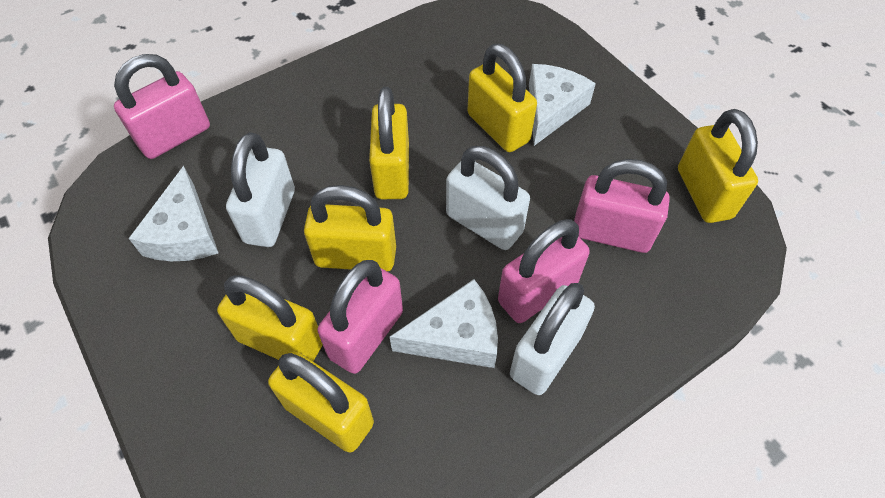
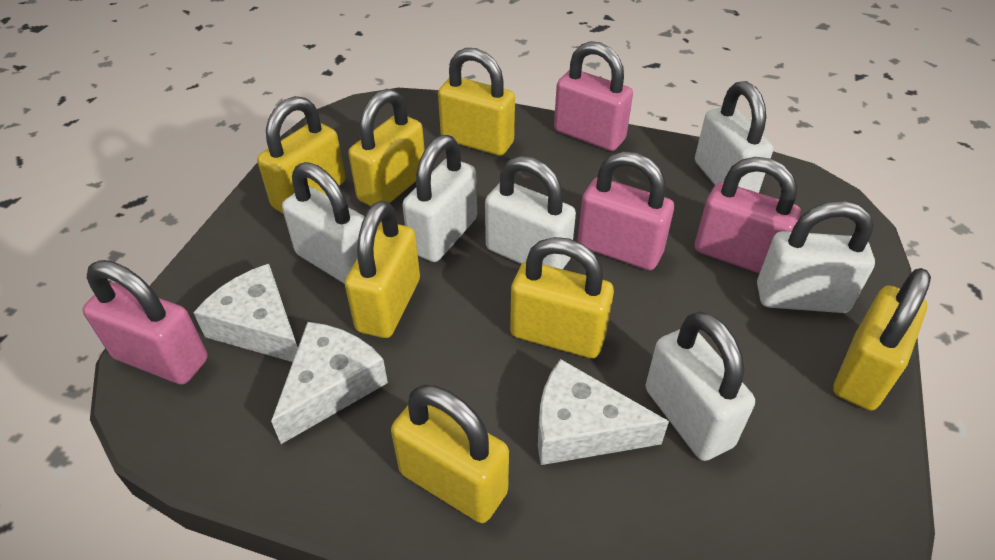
white padlock: 3 -> 6
yellow padlock: 6 -> 7

